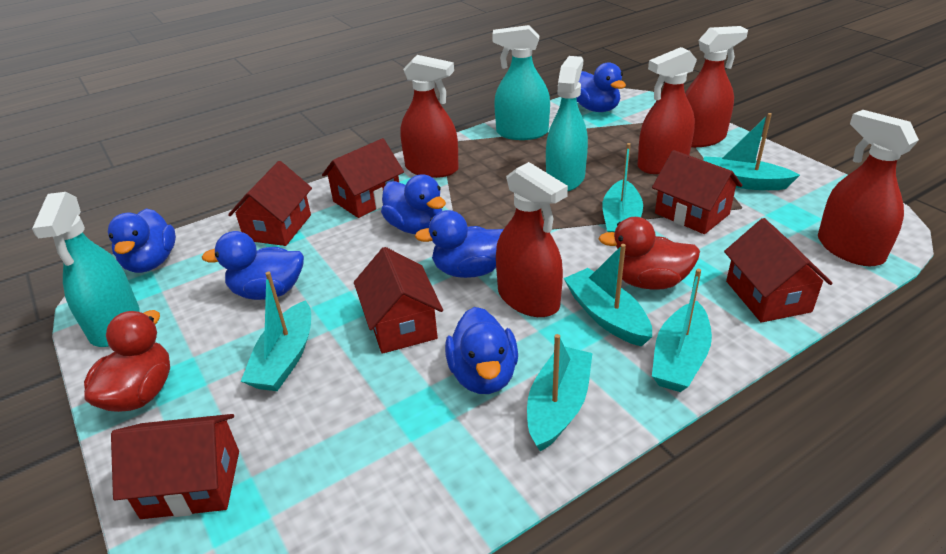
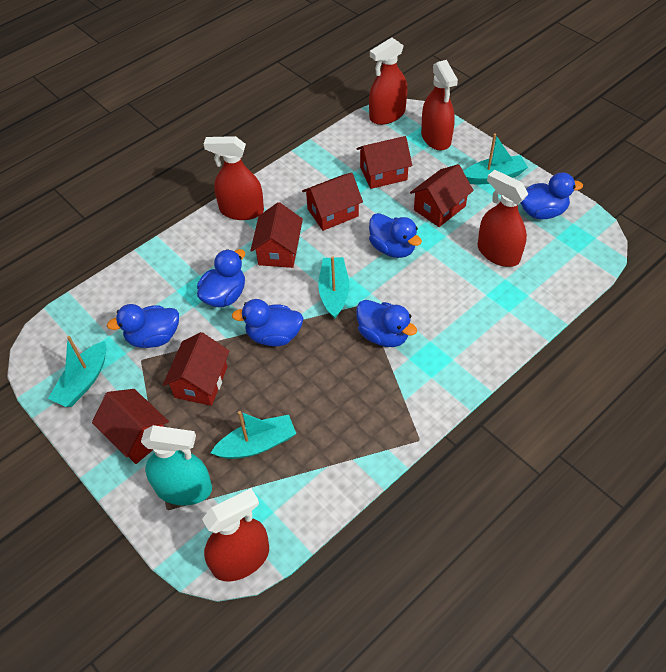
red duck: 2 -> 0
turquoise boat: 6 -> 4
turquoise spray bottle: 3 -> 1

